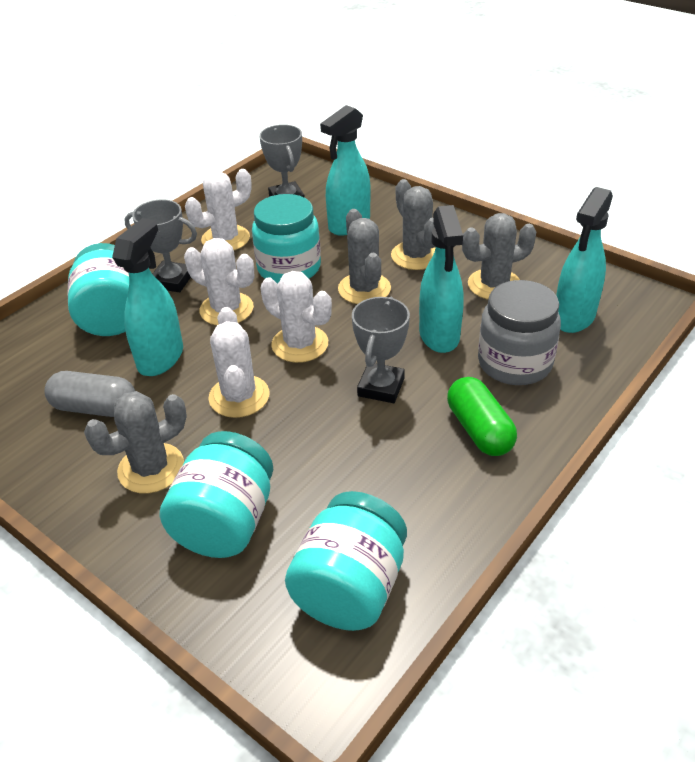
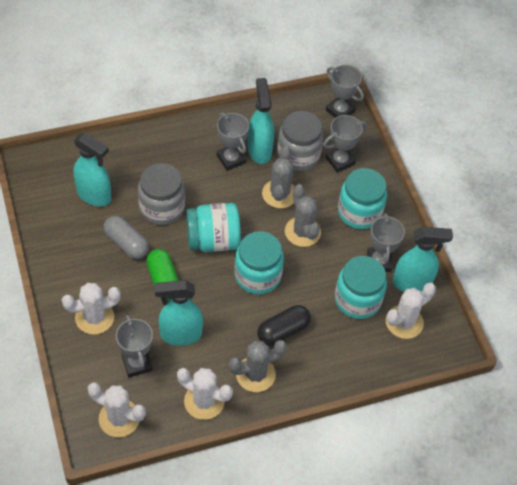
black capsule: 0 -> 1
grey cactus: 4 -> 3
grey jar: 1 -> 2
grey trophy: 3 -> 5

